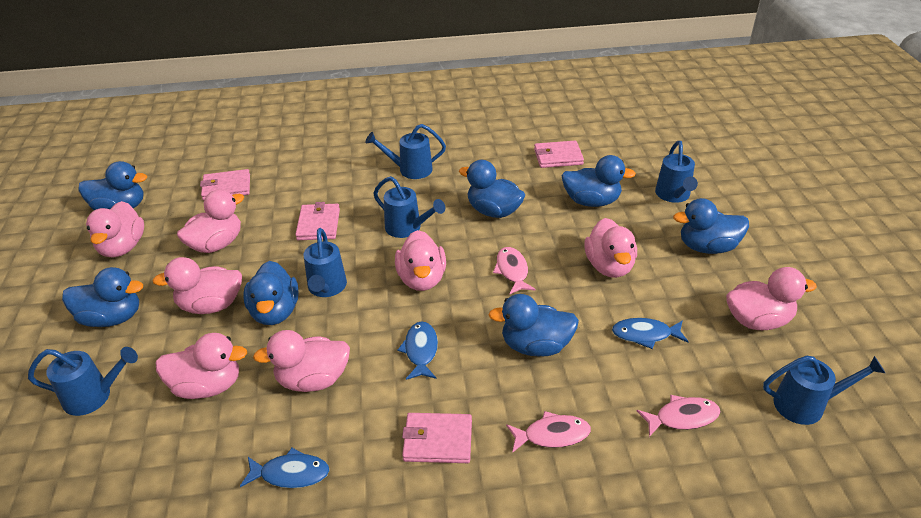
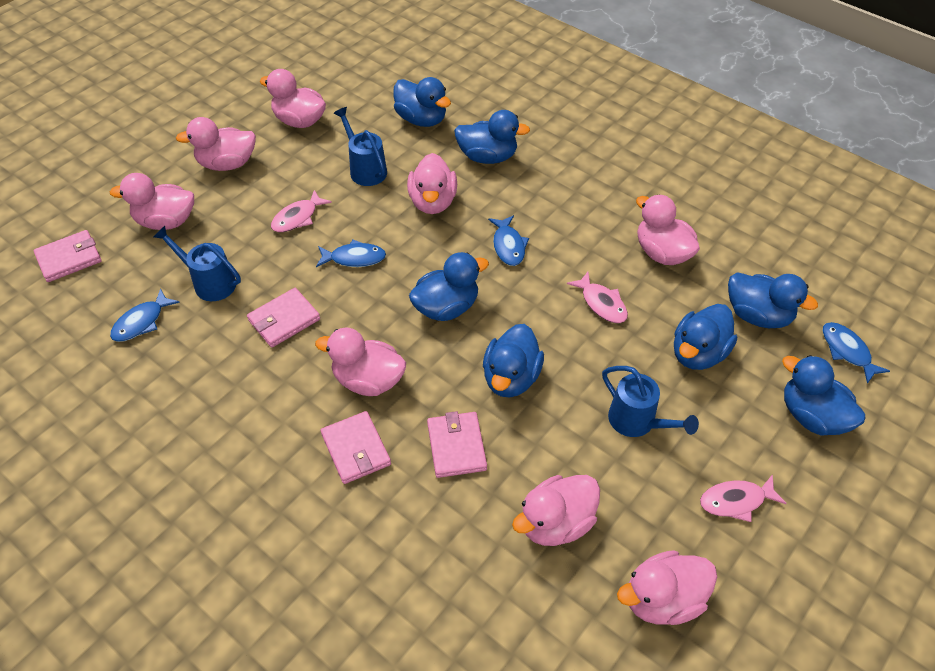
blue fish: 3 -> 4
blue watering can: 6 -> 3

